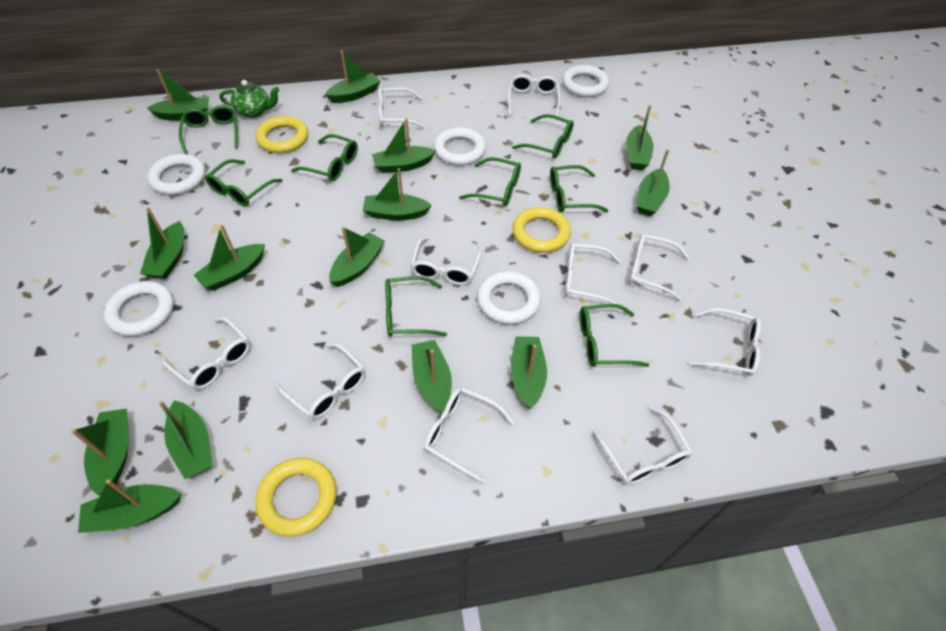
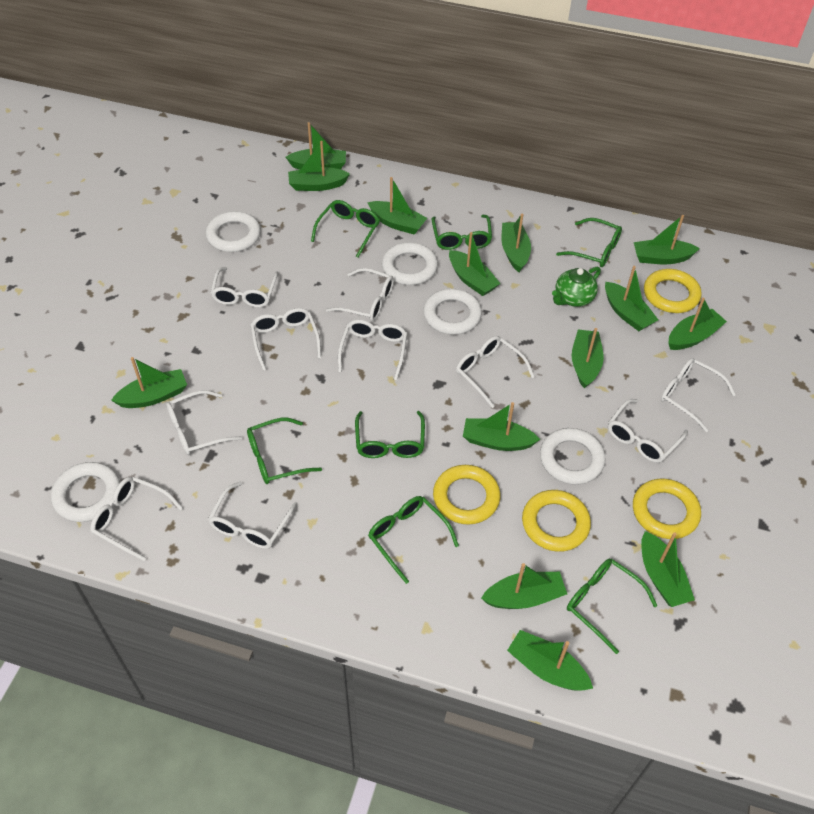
green glasses: 8 -> 7
yellow ring: 3 -> 4

